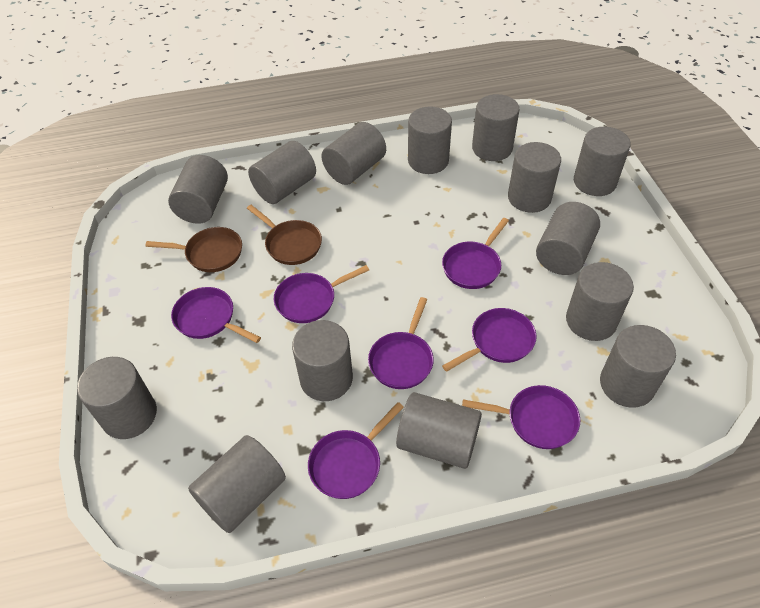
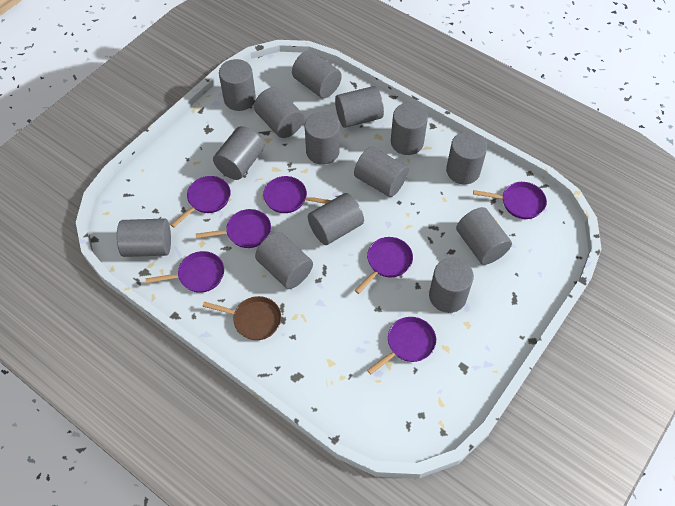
brown pan: 2 -> 1

